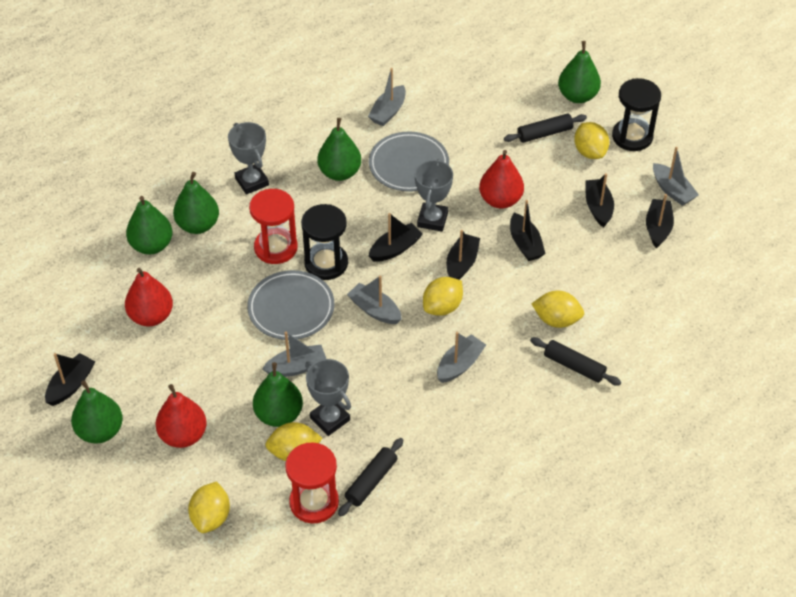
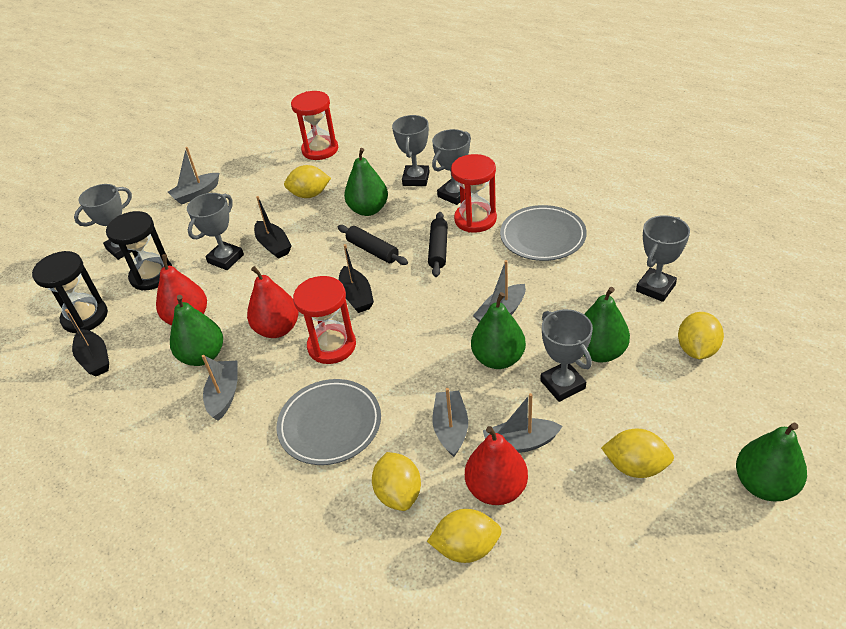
black boat: 6 -> 3
black rolling pin: 3 -> 2
green pear: 6 -> 5
grey trophy: 3 -> 6
red hourglass: 2 -> 3

